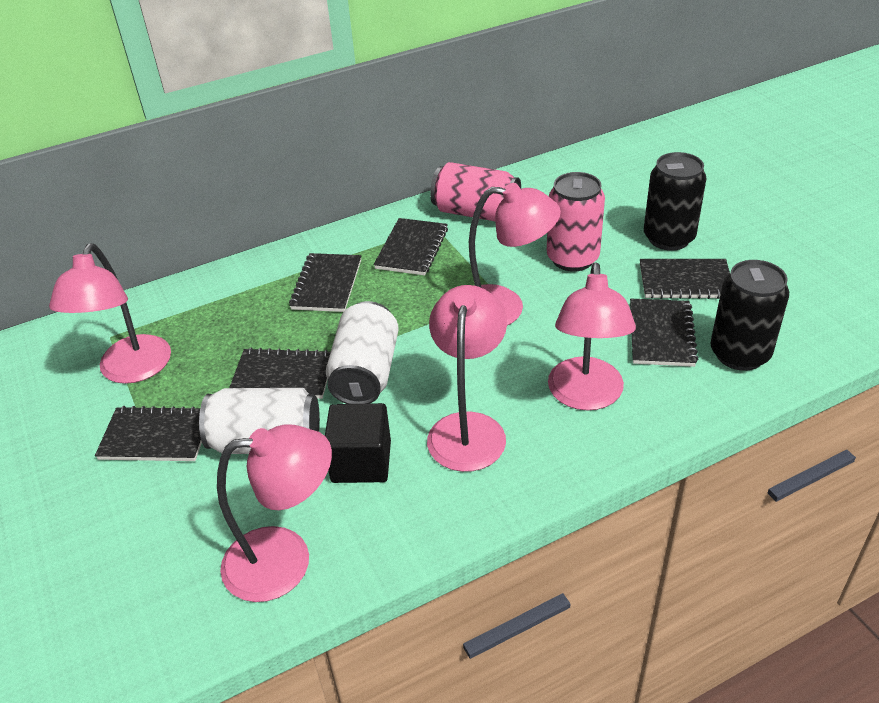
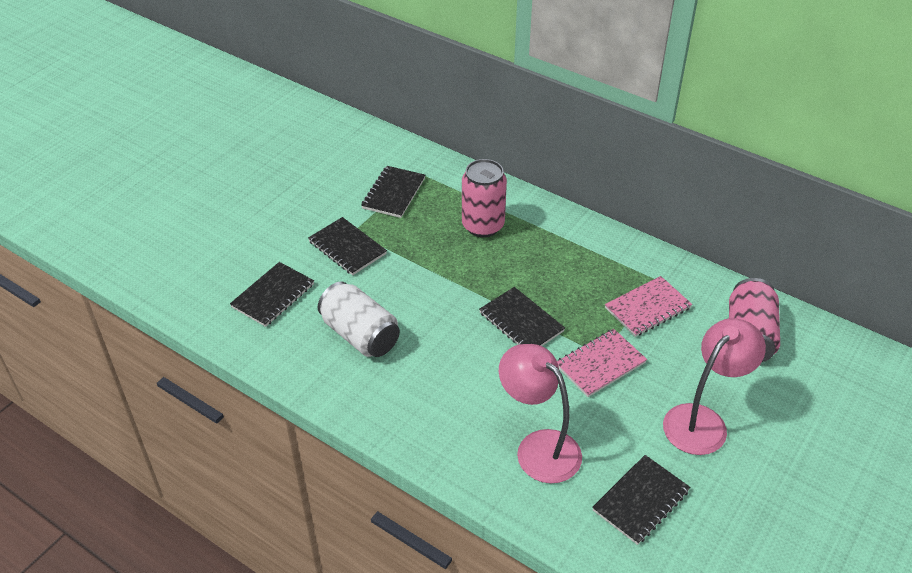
black can: 2 -> 0
black cube: 1 -> 0
black notebook: 6 -> 5
pink lamp: 5 -> 2
pink notebook: 0 -> 2
white can: 2 -> 1

